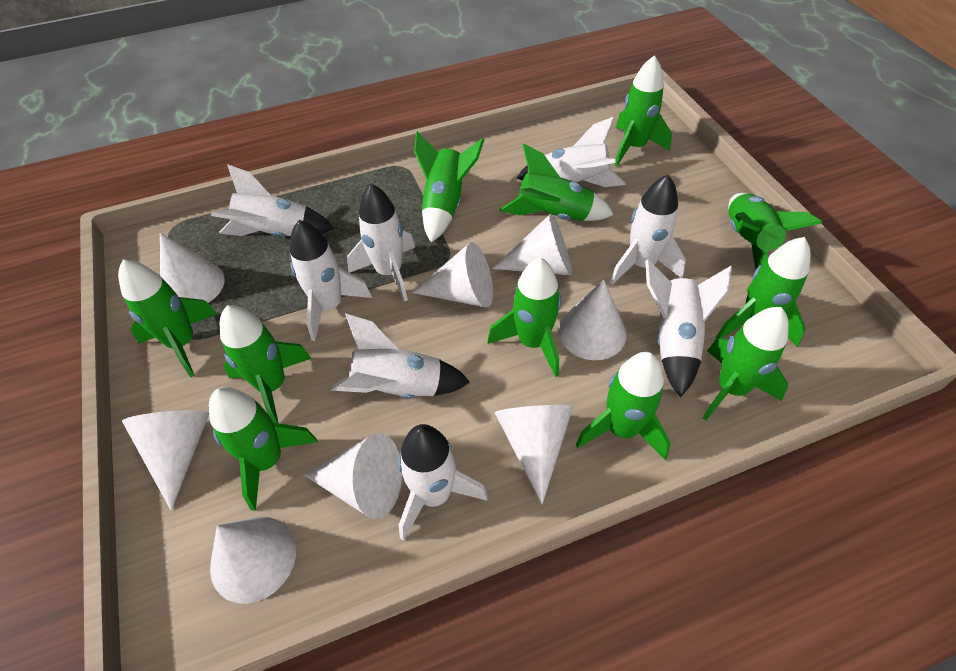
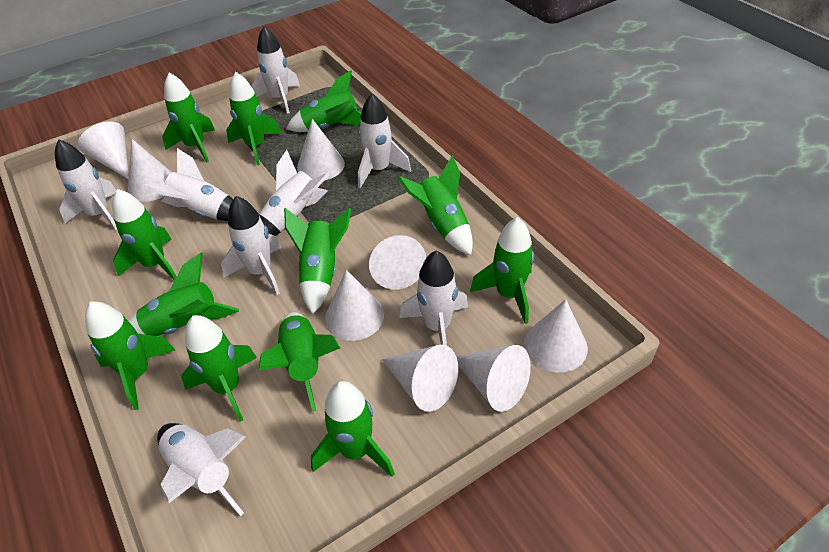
green rocket: 11 -> 12

